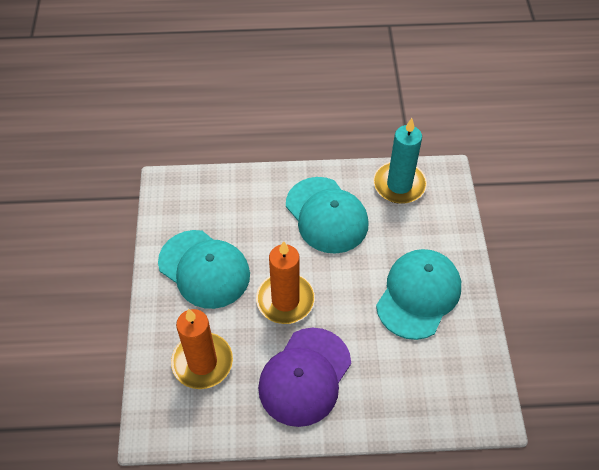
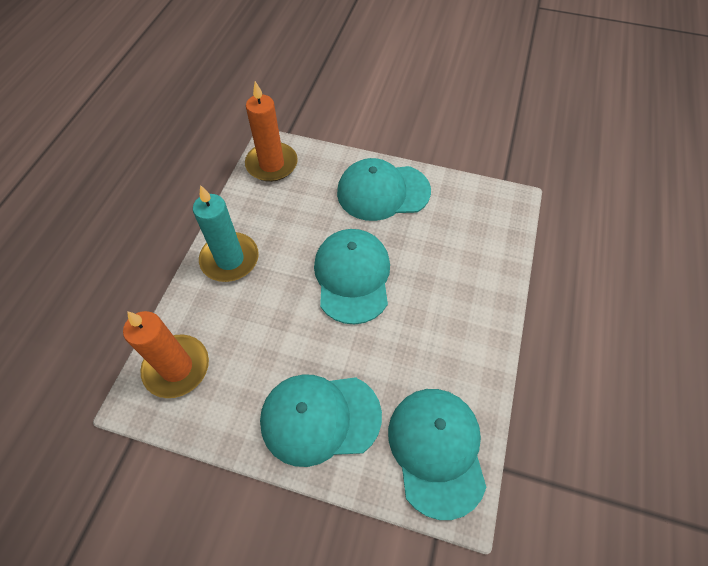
purple cap: 1 -> 0
turquoise cap: 3 -> 4

